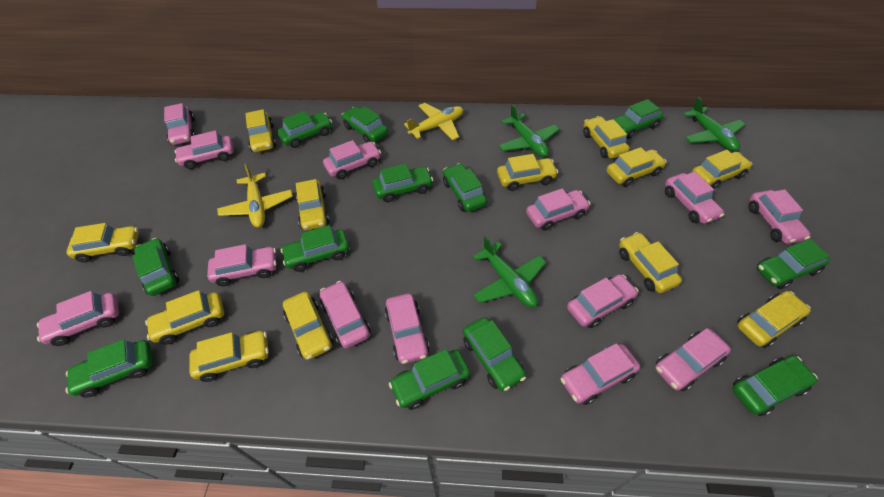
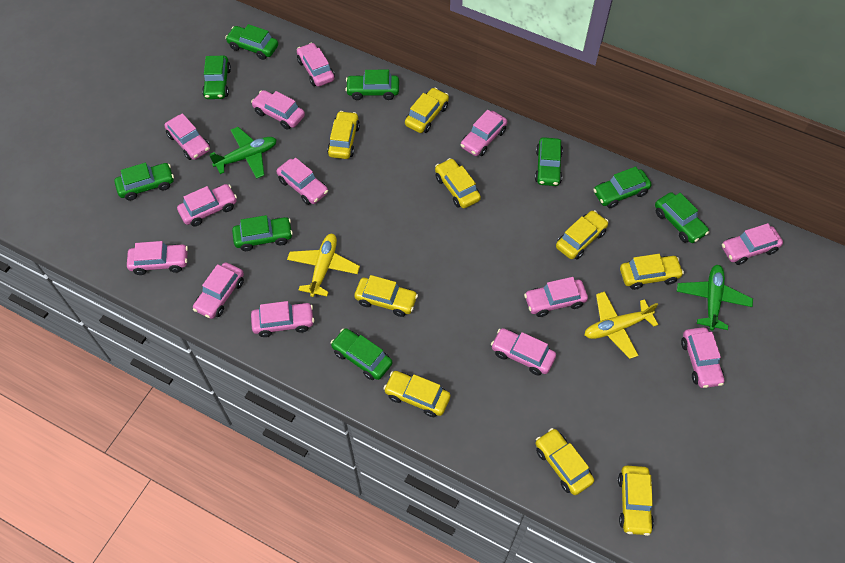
green car: 12 -> 9
green plane: 3 -> 2
yellow car: 12 -> 9

